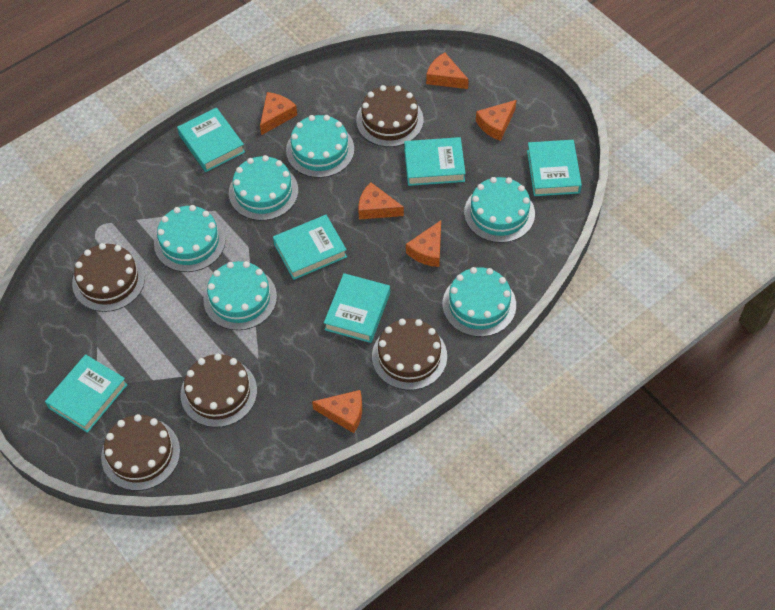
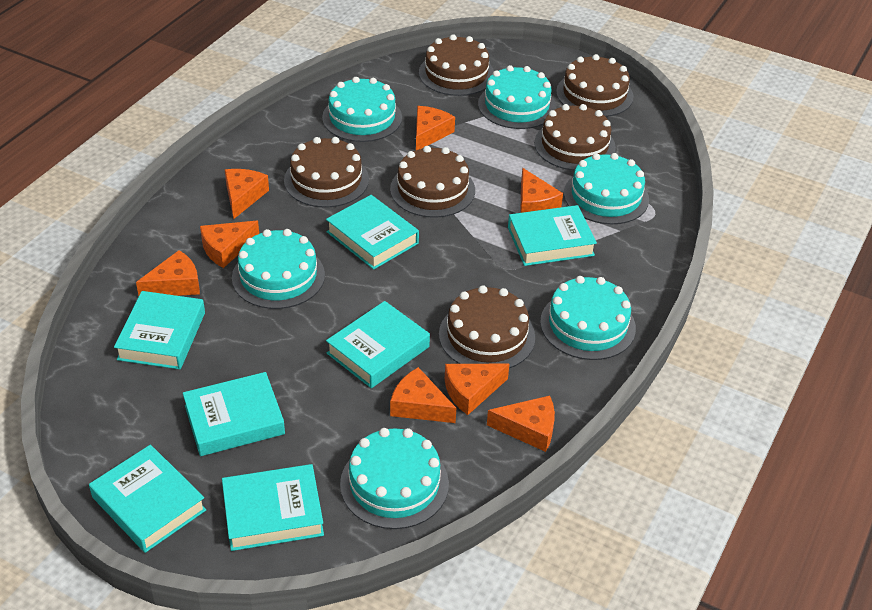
brown cake: 5 -> 6
orange cheese: 6 -> 8
turquoise book: 6 -> 7

